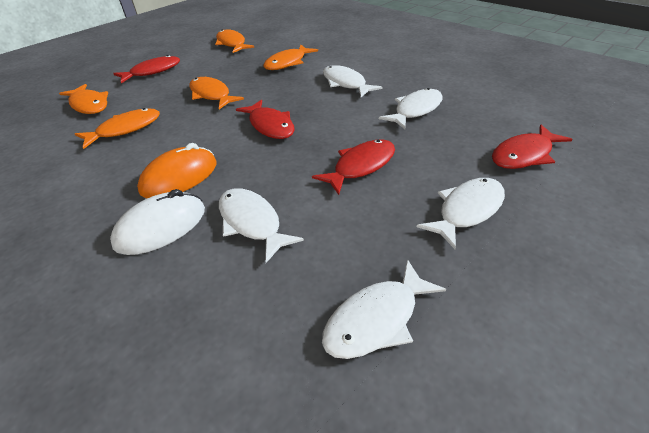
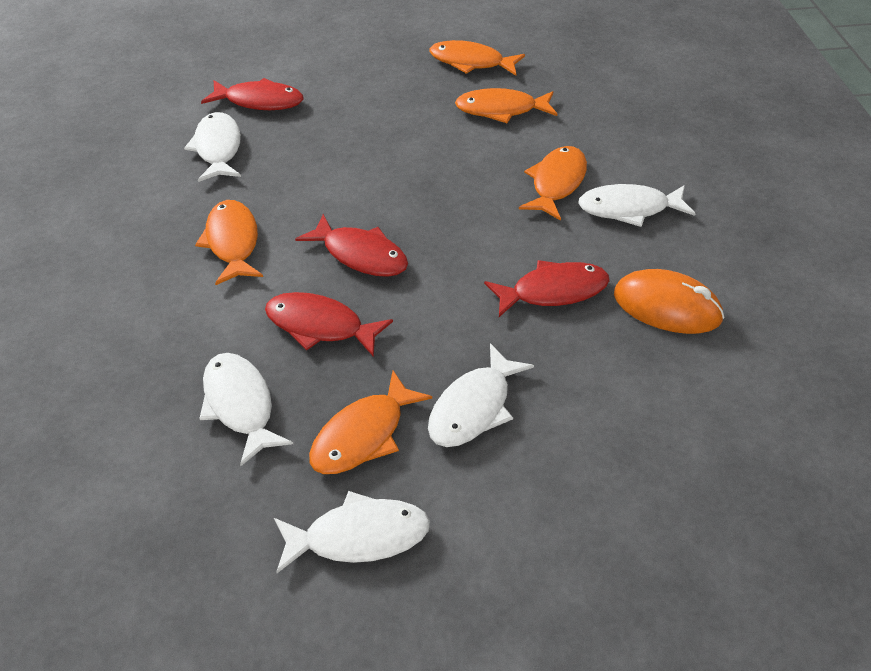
white mouse: 1 -> 0

